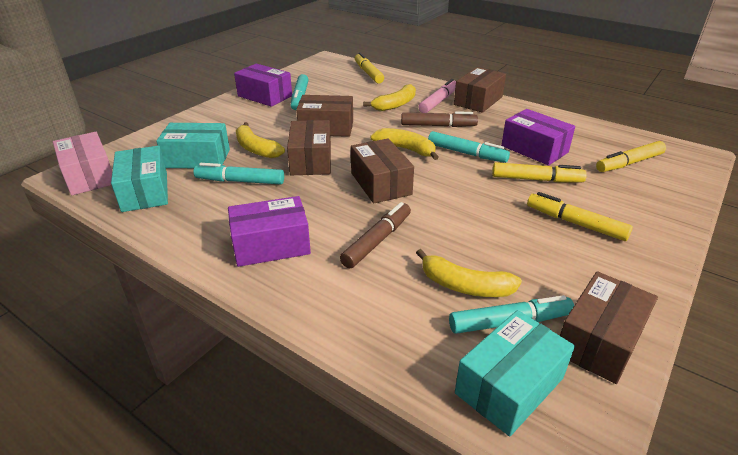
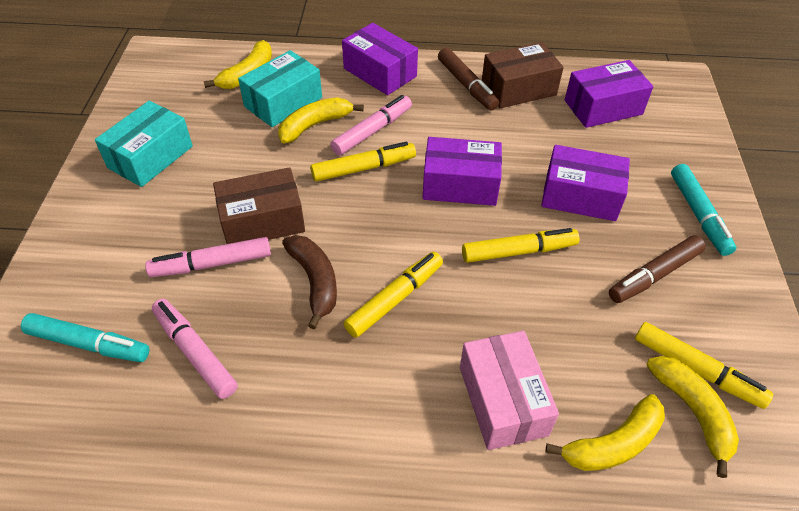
brown banana: 0 -> 1
brown box: 5 -> 2
pink marker: 1 -> 3
purple box: 3 -> 4
turquoise box: 3 -> 2
turquoise marker: 4 -> 2

